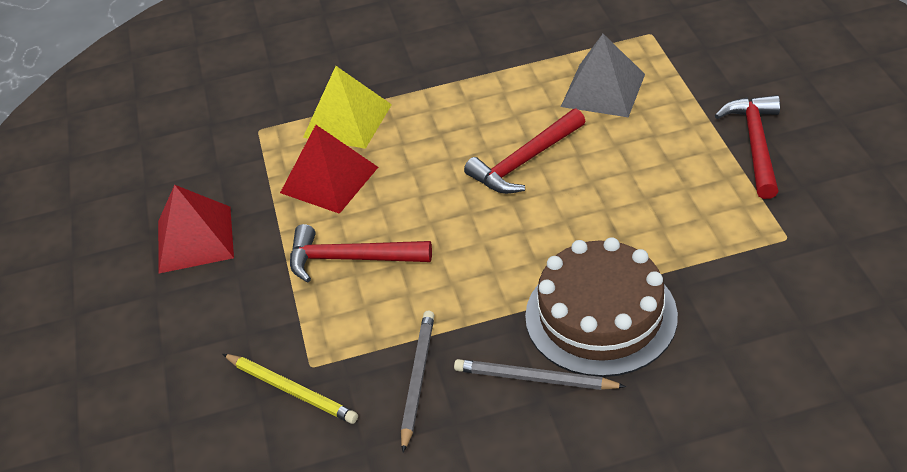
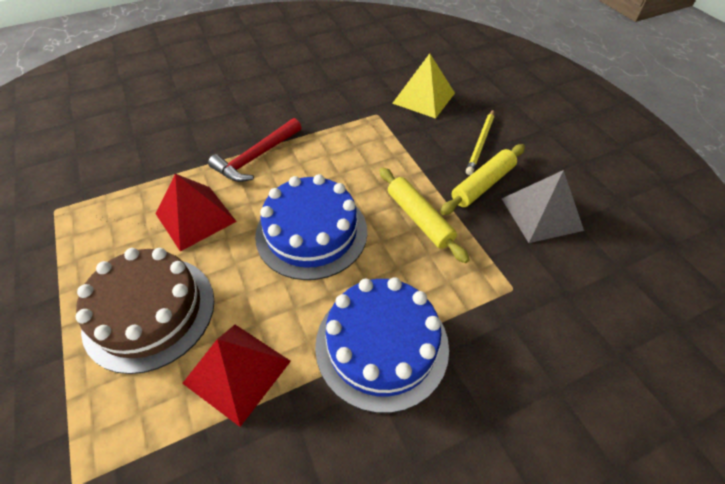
blue cake: 0 -> 2
grey pencil: 2 -> 0
red hammer: 3 -> 1
yellow rolling pin: 0 -> 2

